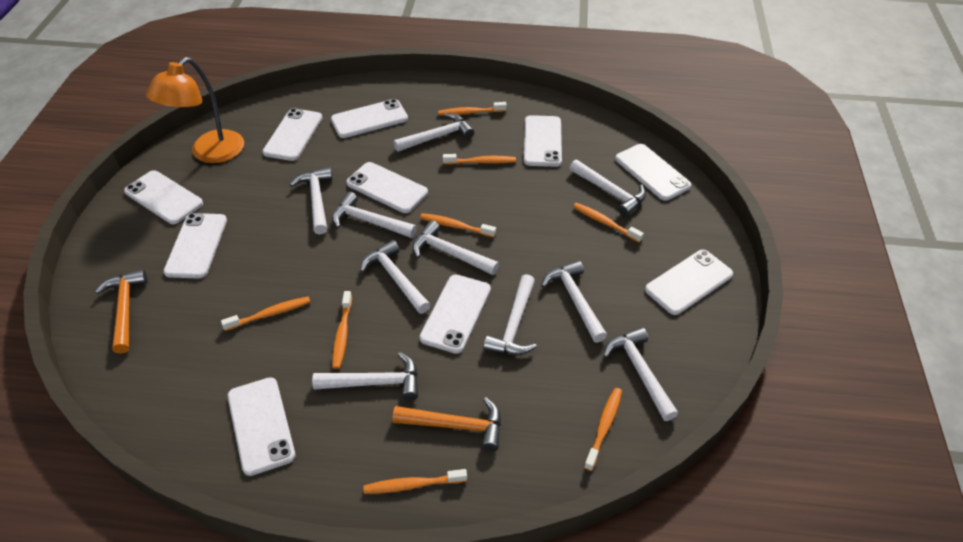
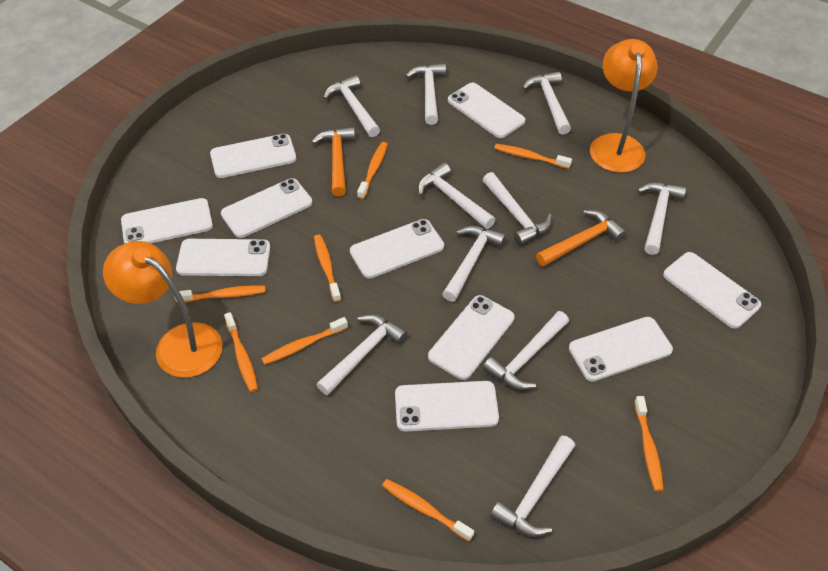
orange lamp: 1 -> 2

